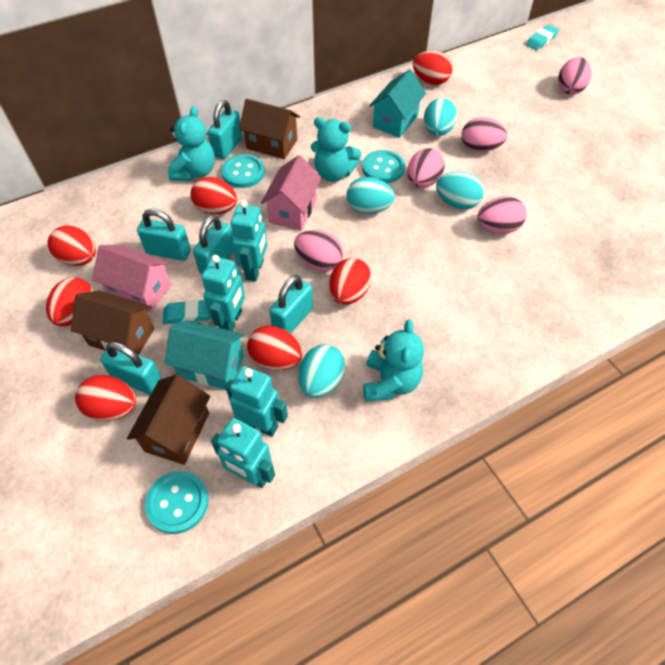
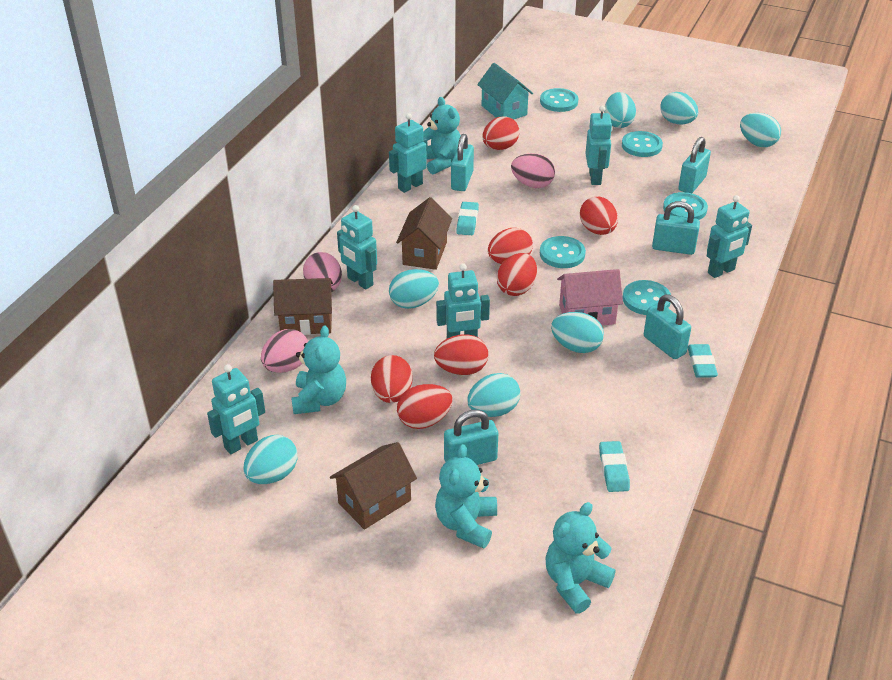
pink egg: 5 -> 3
pink house: 2 -> 1
turquoise button: 3 -> 5
turquoise egg: 4 -> 7
turquoise eraser: 2 -> 3
turquoise house: 2 -> 1
turquoise robot: 4 -> 6
turquoise teddy bear: 3 -> 4

